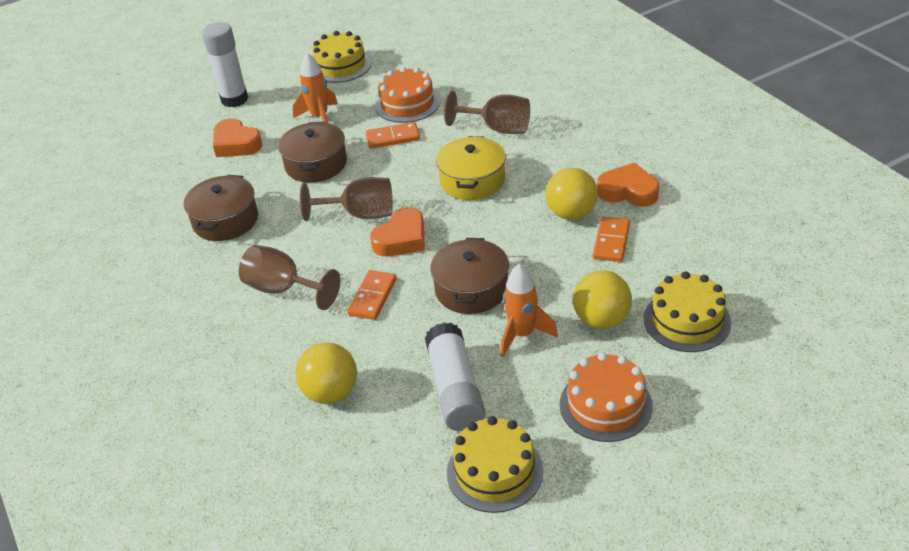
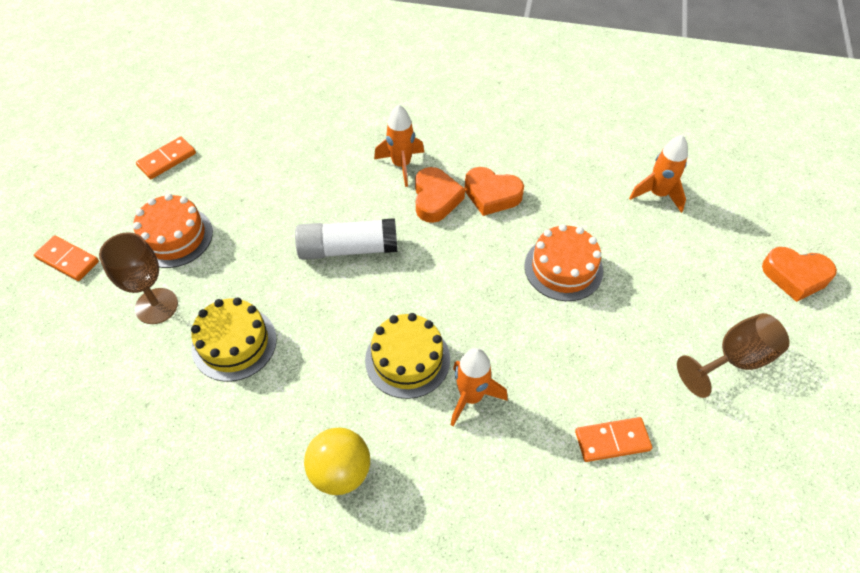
brown goblet: 3 -> 2
brown pot: 3 -> 0
orange rocket: 2 -> 3
white glue stick: 2 -> 1
yellow ball: 3 -> 1
yellow cake: 3 -> 2
yellow pot: 1 -> 0

